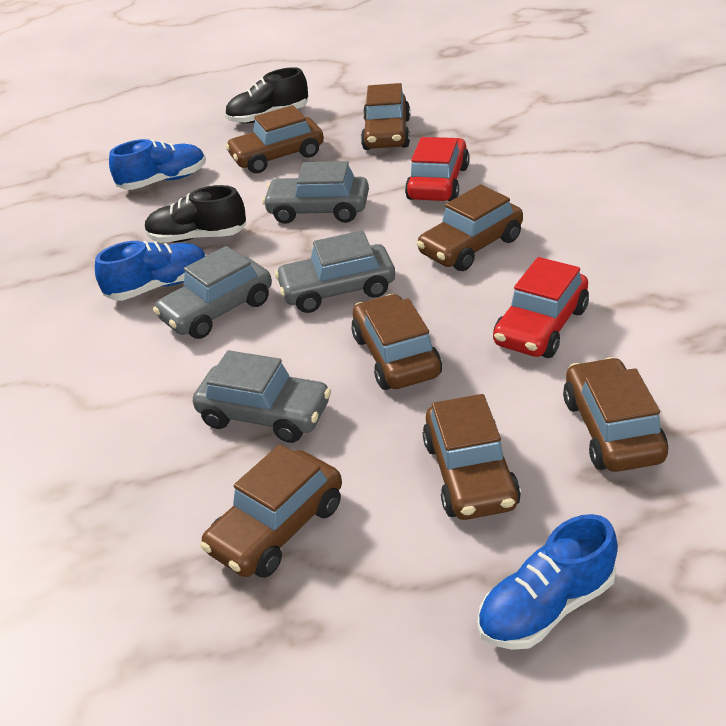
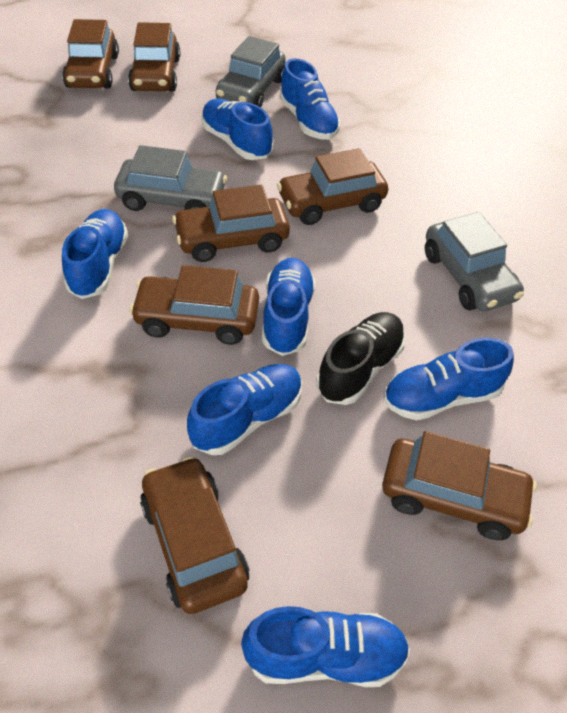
black shoe: 2 -> 1
blue shoe: 3 -> 7
grey car: 4 -> 3
red car: 2 -> 0

